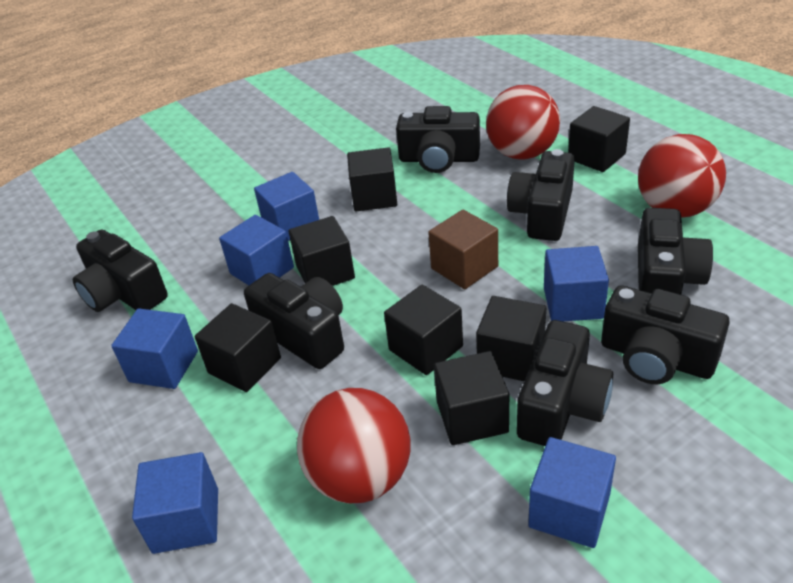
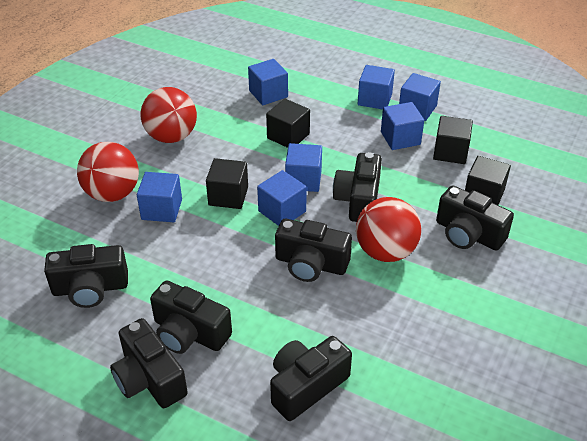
black cube: 7 -> 4
blue cube: 6 -> 7
brown cube: 1 -> 0

